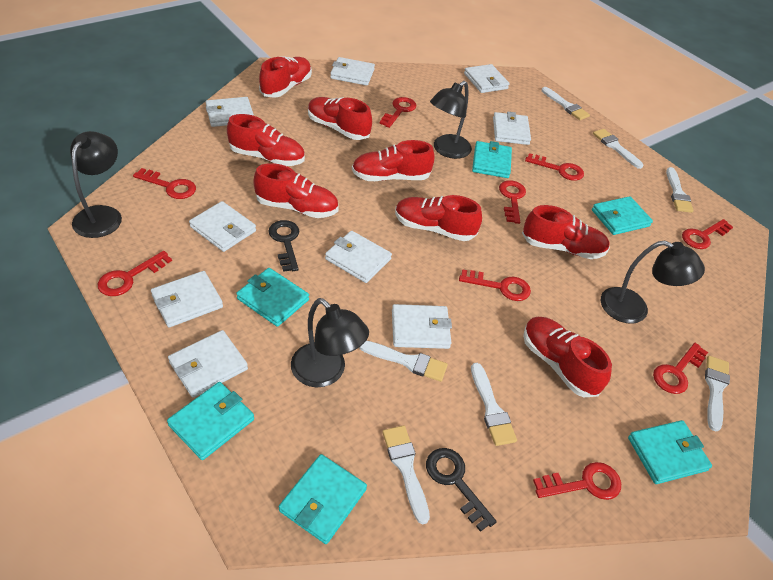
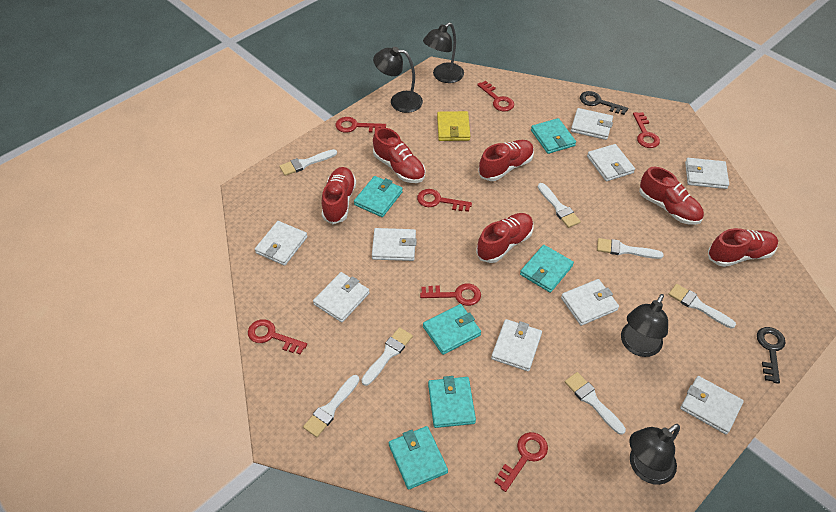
red key: 9 -> 7
red shoe: 8 -> 6
yellow wallet: 0 -> 1

